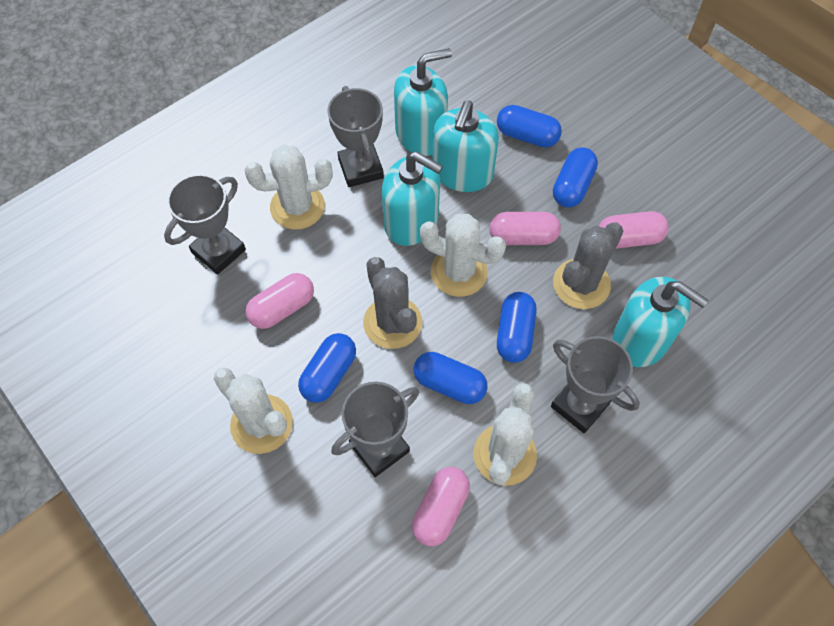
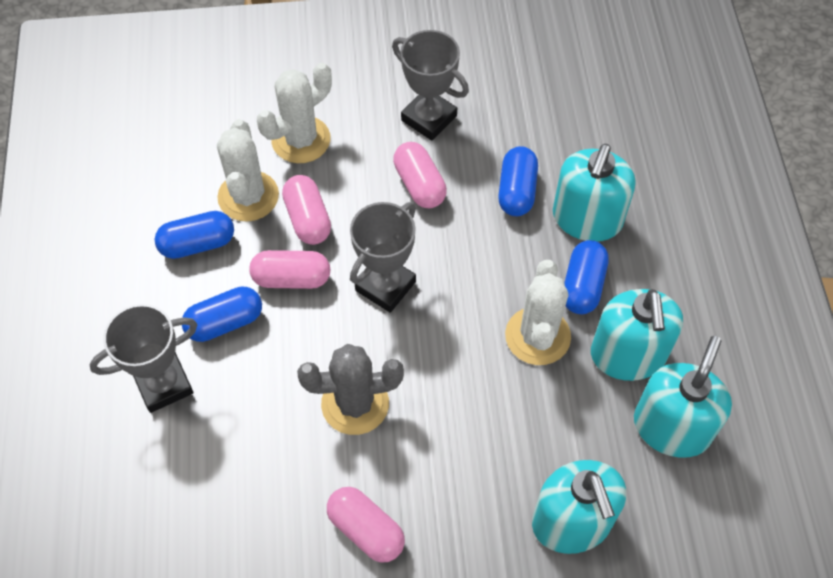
blue capsule: 5 -> 4
grey cactus: 2 -> 1
grey trophy: 4 -> 3
white cactus: 4 -> 3

